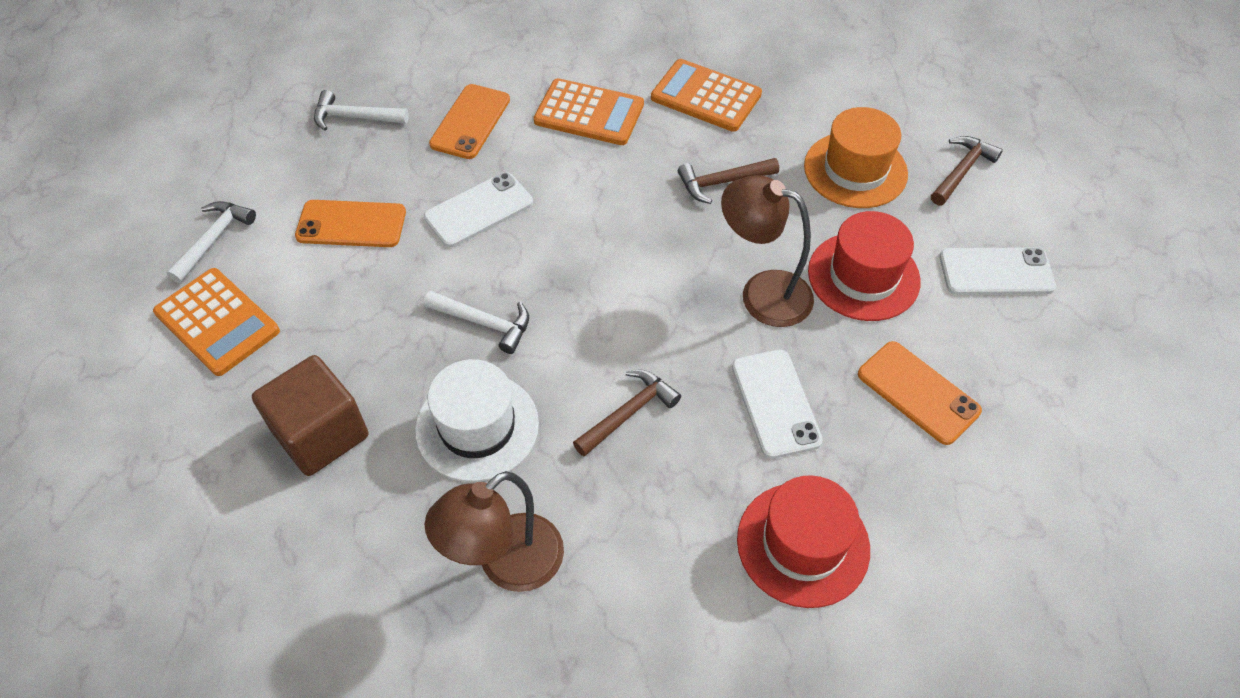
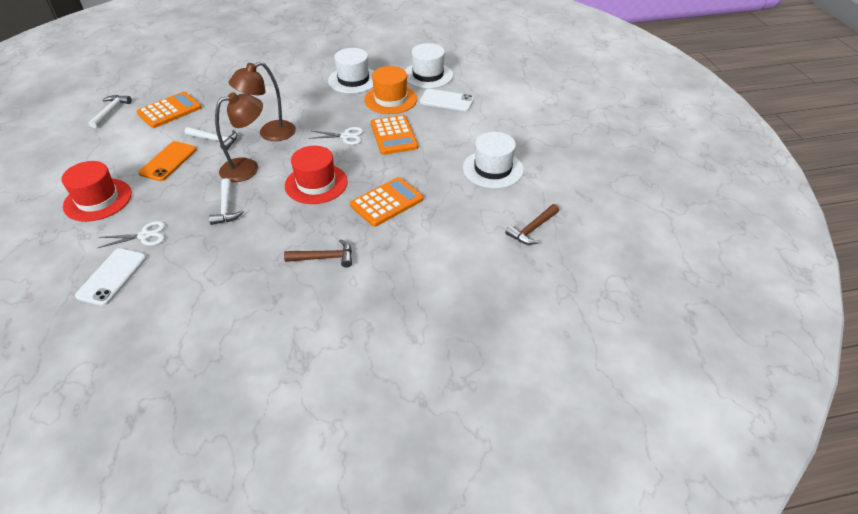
brown cube: 1 -> 0
brown hammer: 3 -> 2
orange phone: 3 -> 1
white hat: 1 -> 3
white phone: 3 -> 2
white scissors: 0 -> 2

